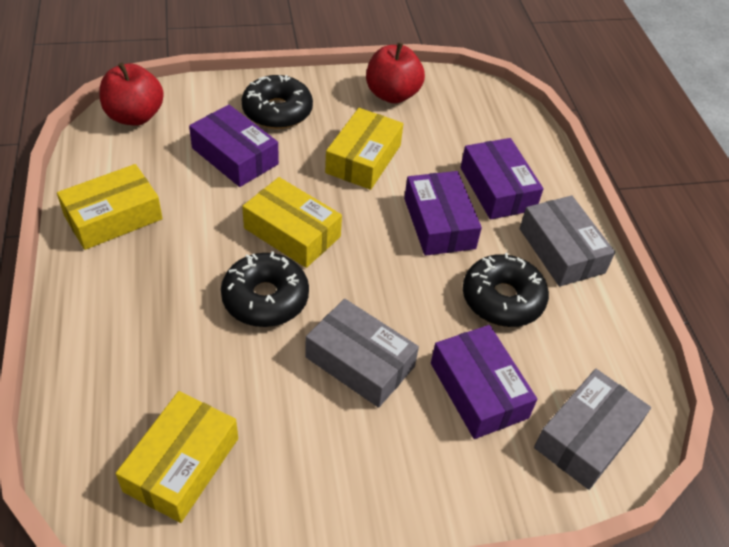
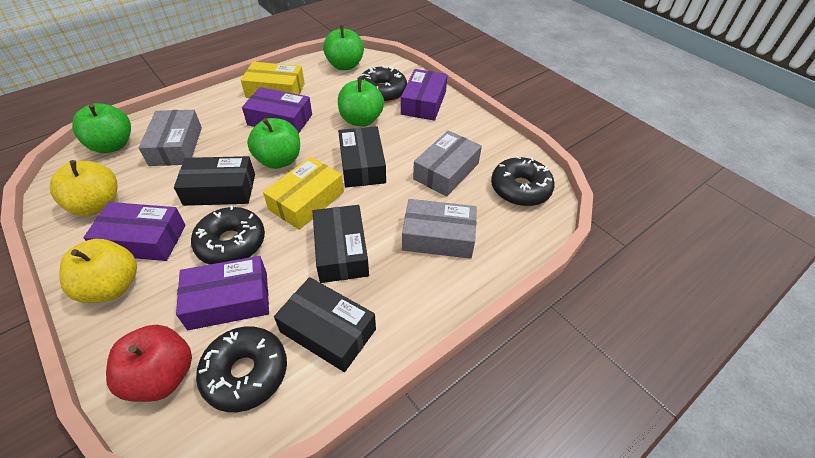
black box: 0 -> 4
black donut: 3 -> 4
green apple: 0 -> 4
red apple: 2 -> 1
yellow apple: 0 -> 2
yellow box: 4 -> 2

